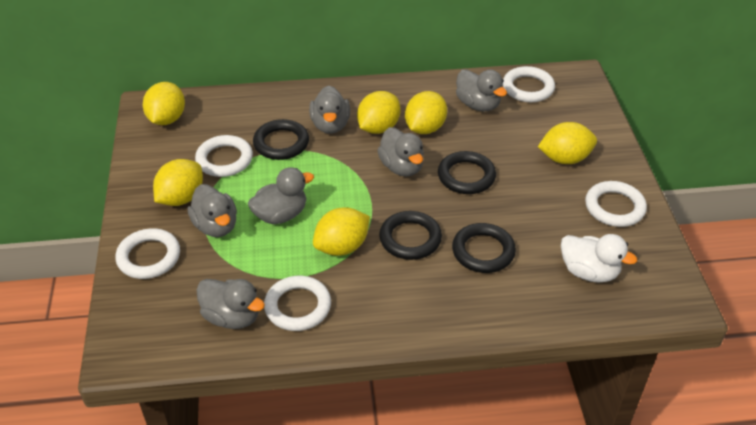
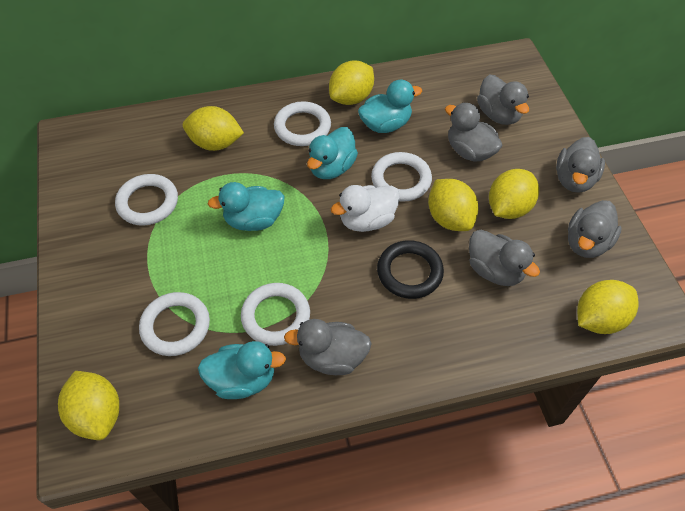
black ring: 4 -> 1
turquoise duck: 0 -> 4

